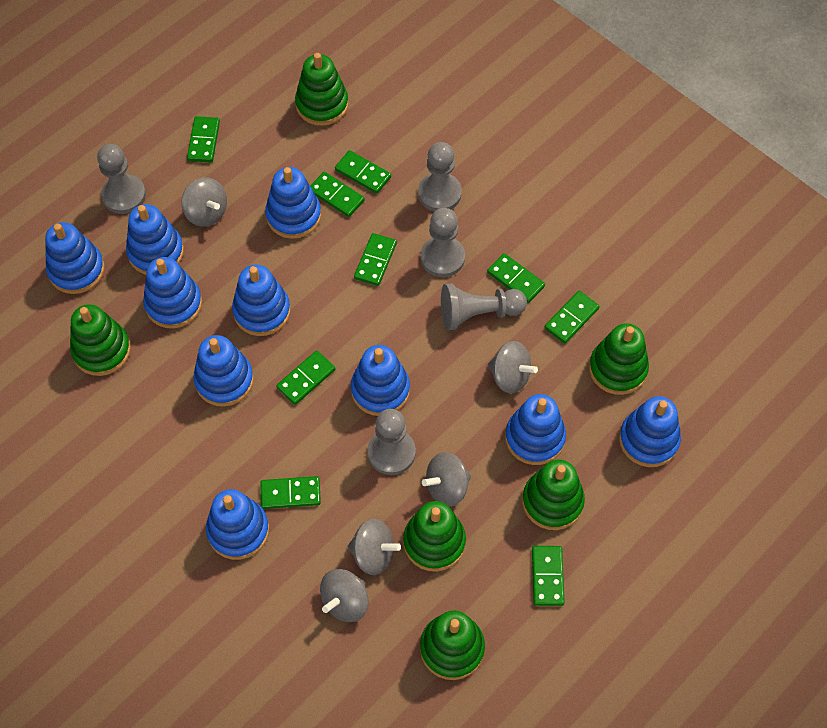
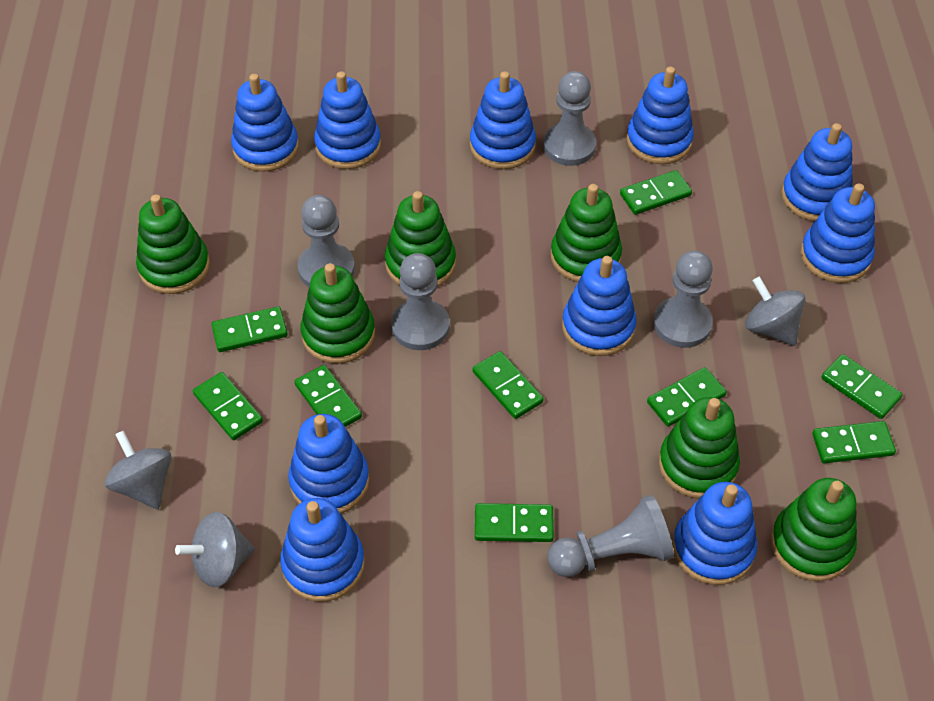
grey spinning top: 5 -> 3

